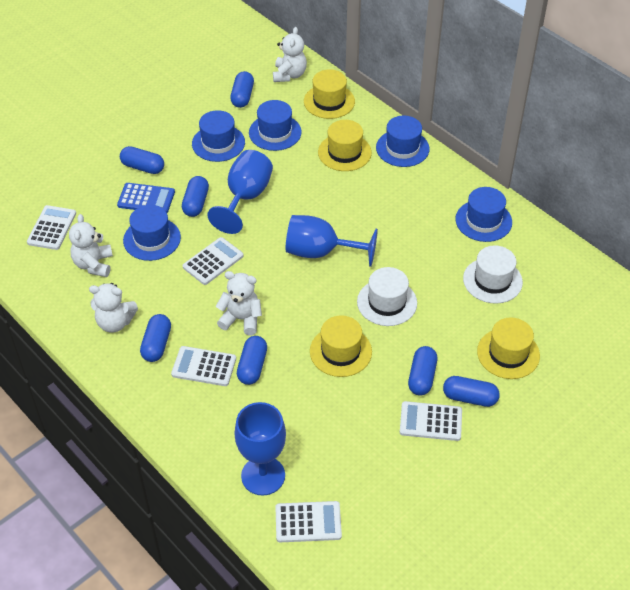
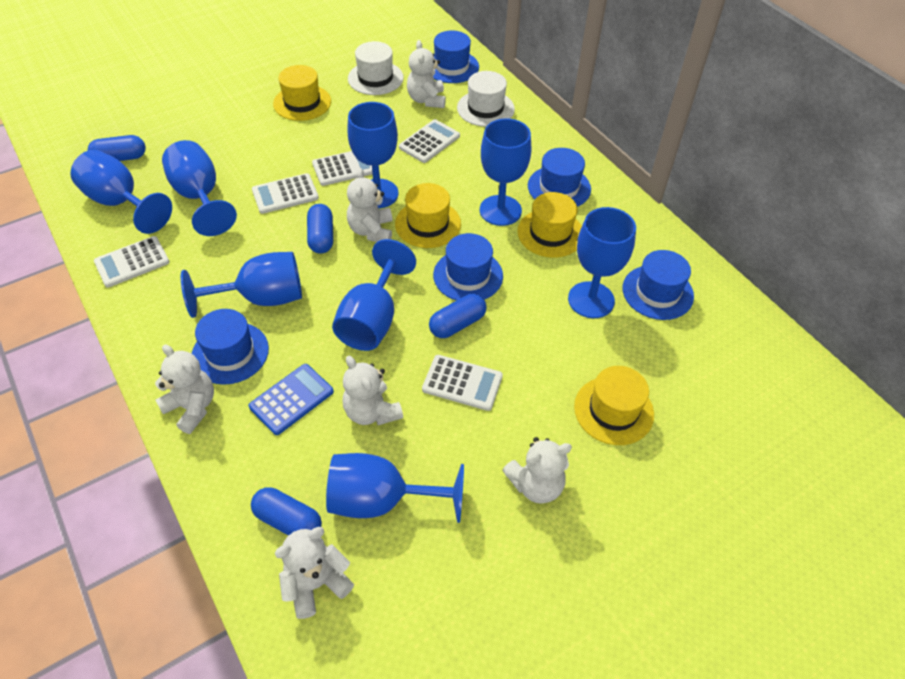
blue capsule: 7 -> 4
blue goblet: 3 -> 8
white teddy bear: 4 -> 6

